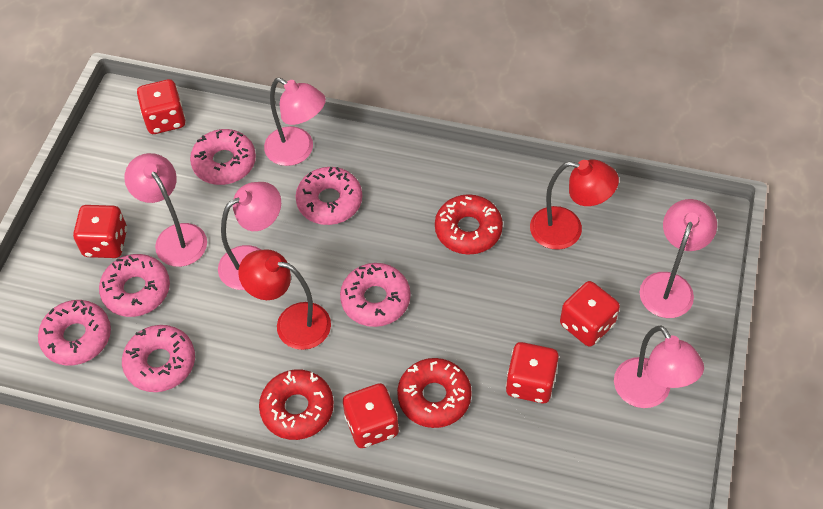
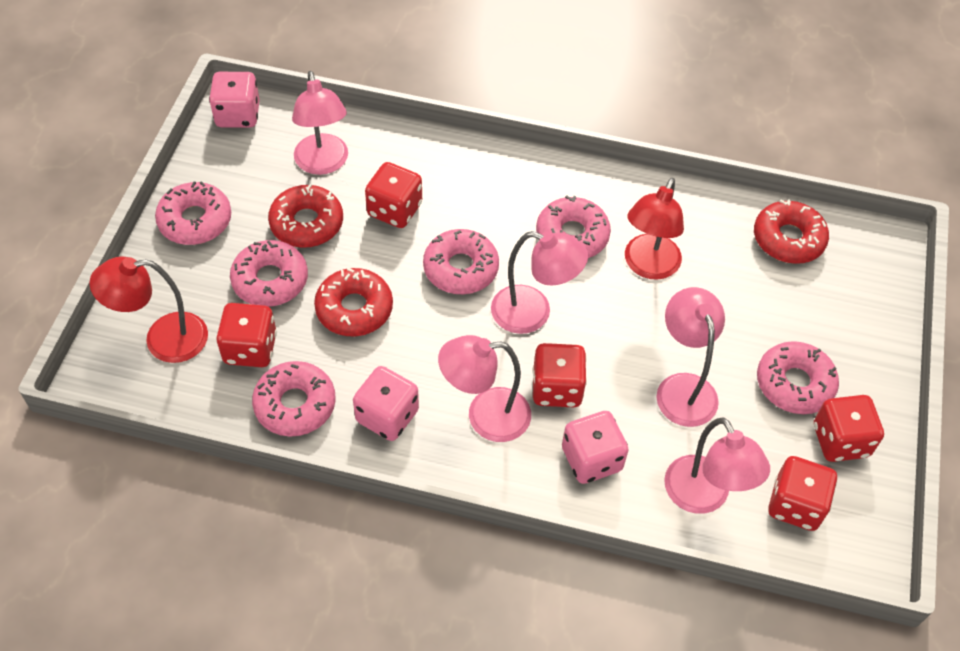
pink dice: 0 -> 3

